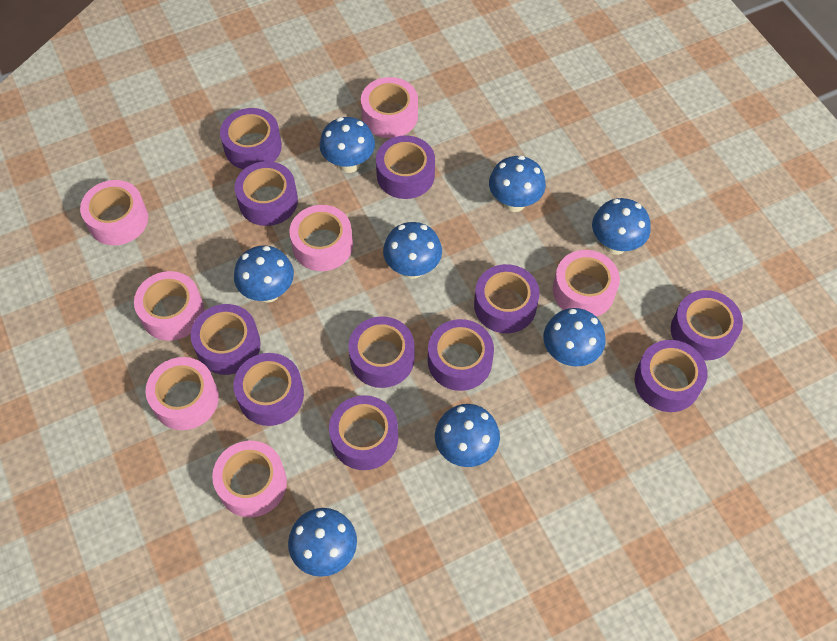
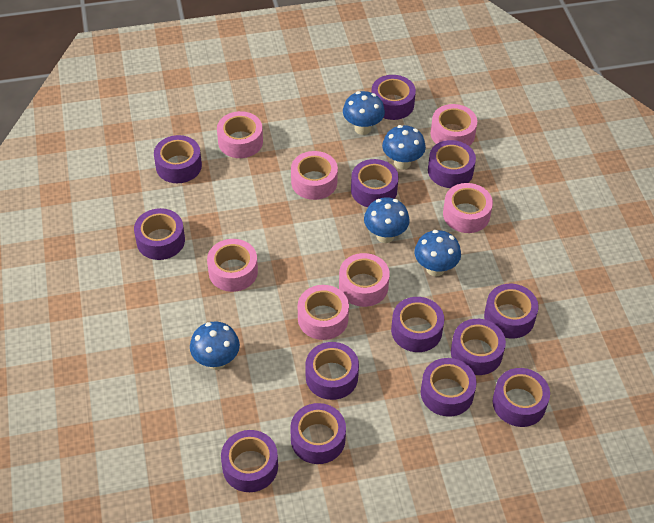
blue mushroom: 8 -> 5
purple tape: 11 -> 13

